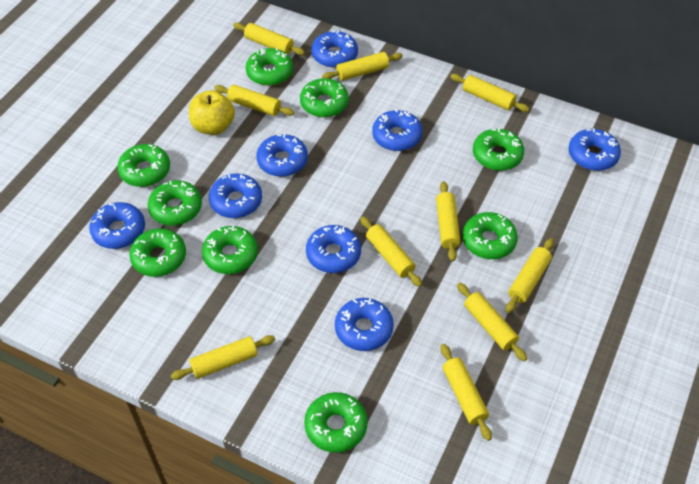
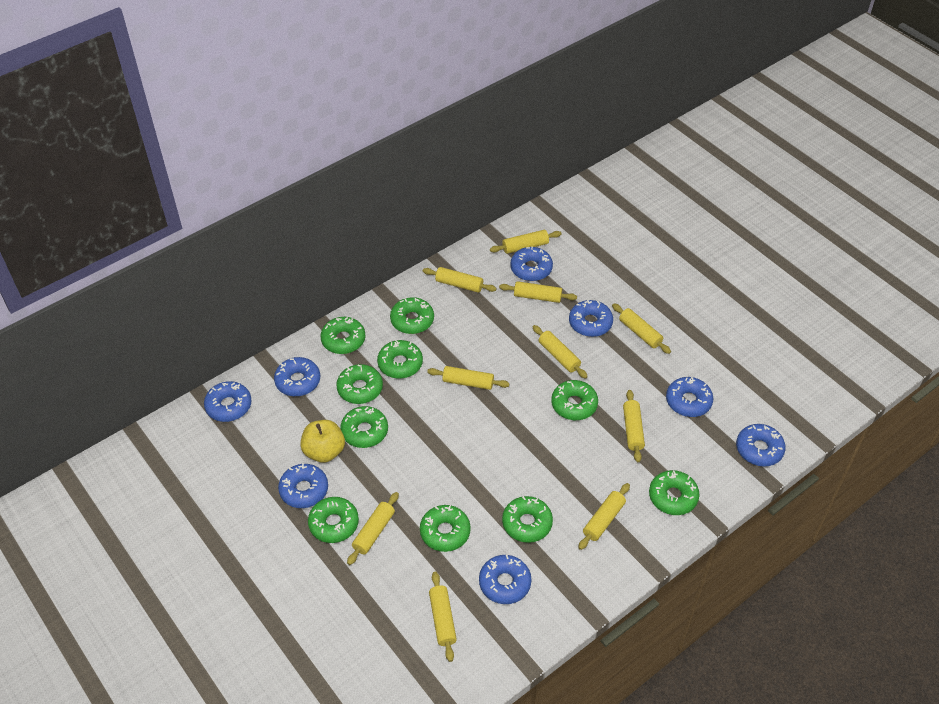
green donut: 9 -> 10

